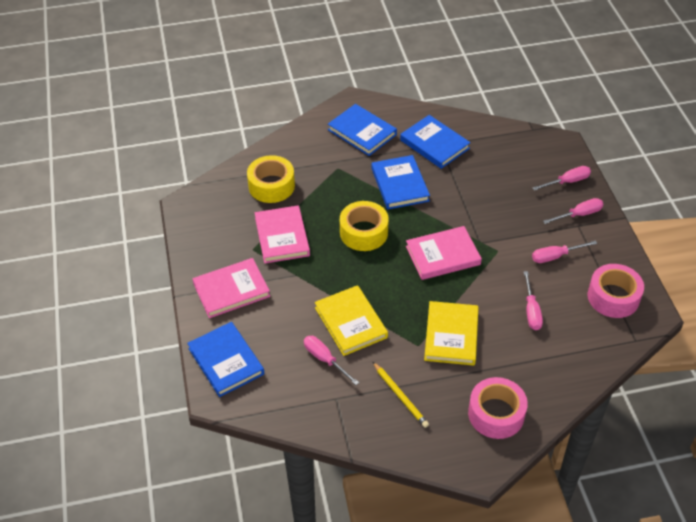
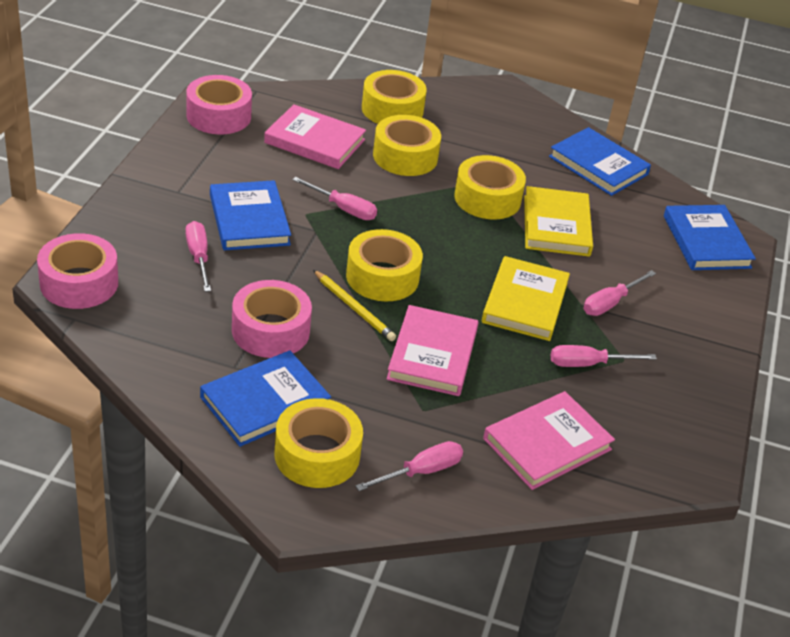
pink tape: 2 -> 3
yellow tape: 2 -> 5

